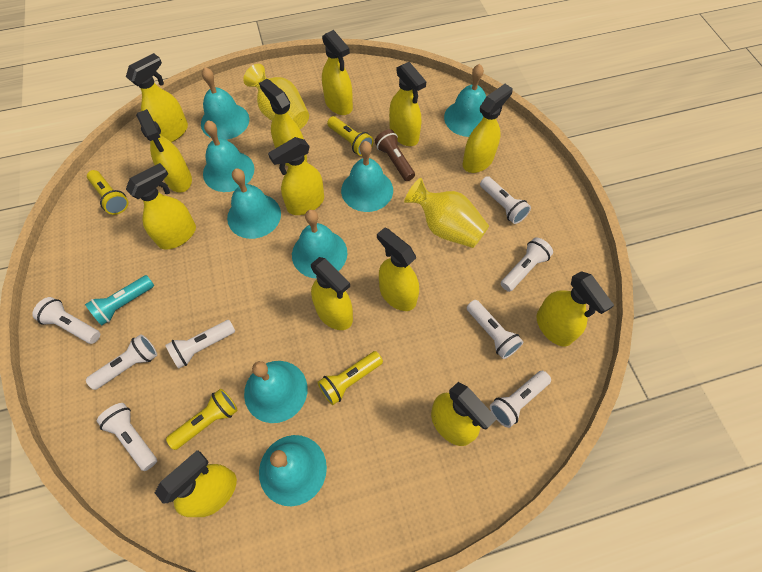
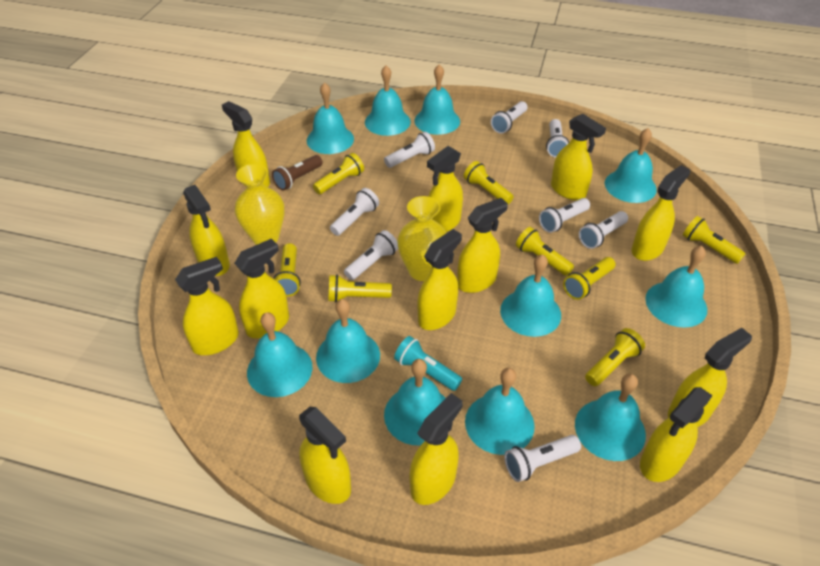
turquoise bell: 8 -> 11
yellow flashlight: 4 -> 8

